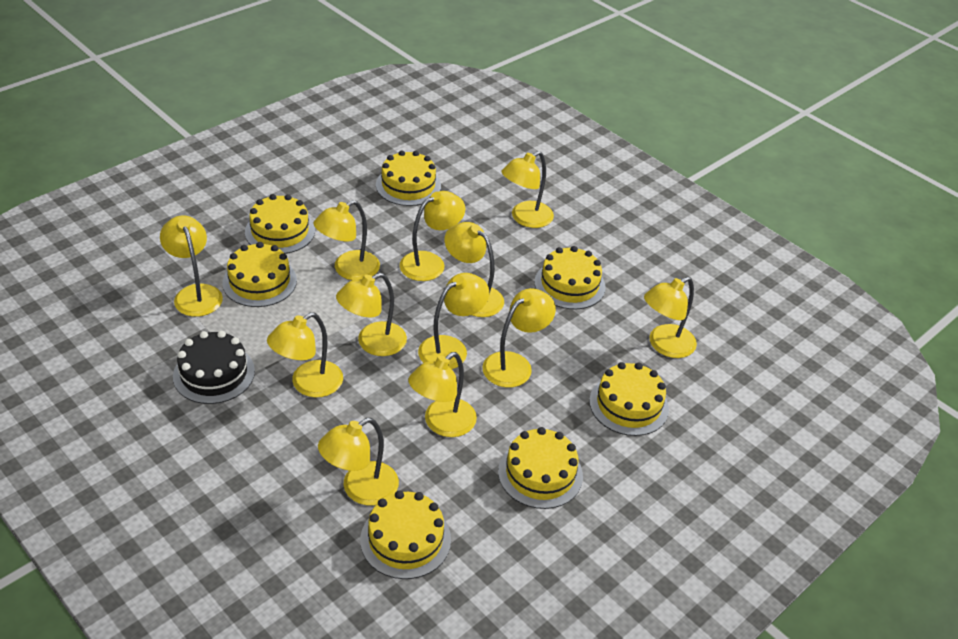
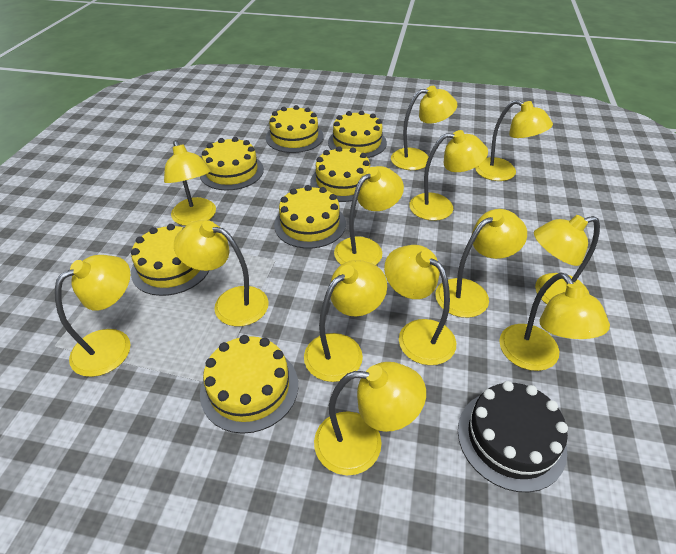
yellow lamp: 12 -> 13

